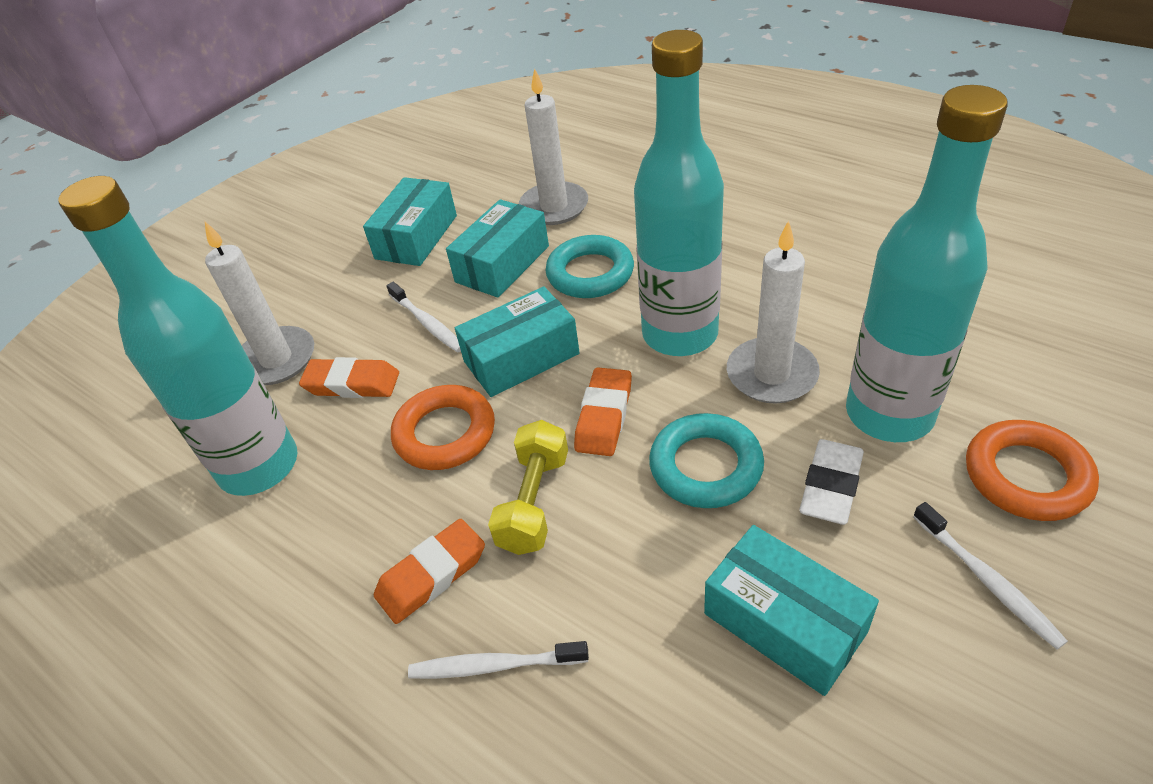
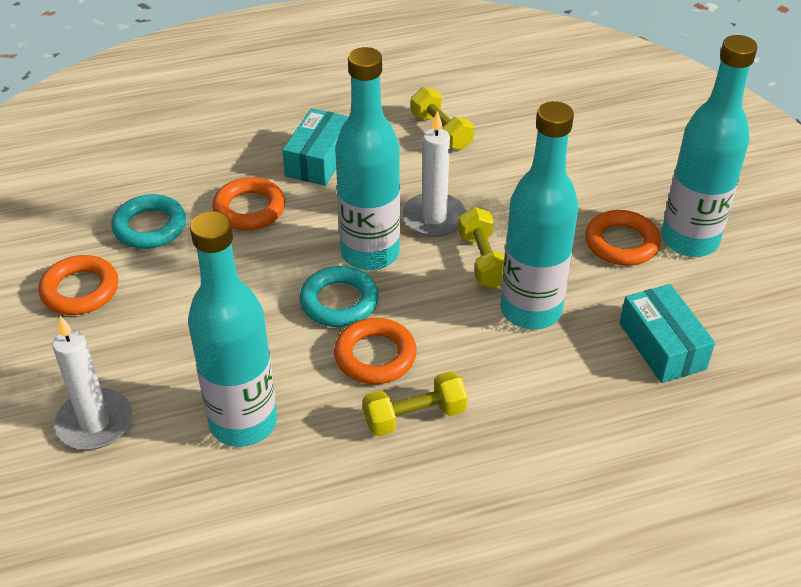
orange eraser: 3 -> 0
orange ring: 2 -> 4
turquoise bottle: 3 -> 4
turquoise box: 4 -> 2
white candle: 3 -> 2
white eraser: 1 -> 0
white toothbrush: 3 -> 0
yellow dumbbell: 1 -> 3

